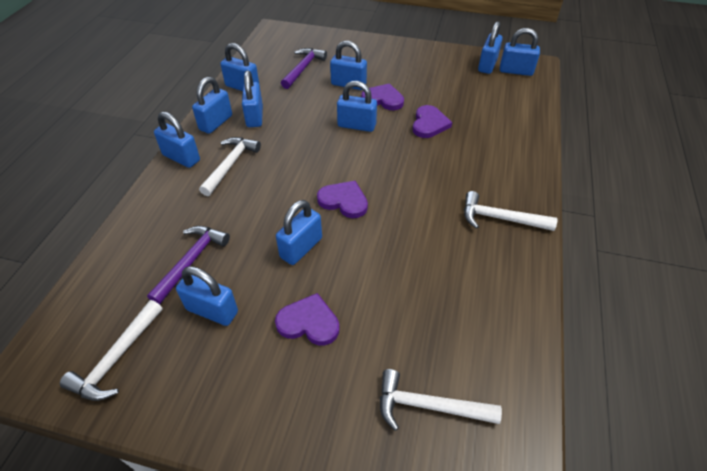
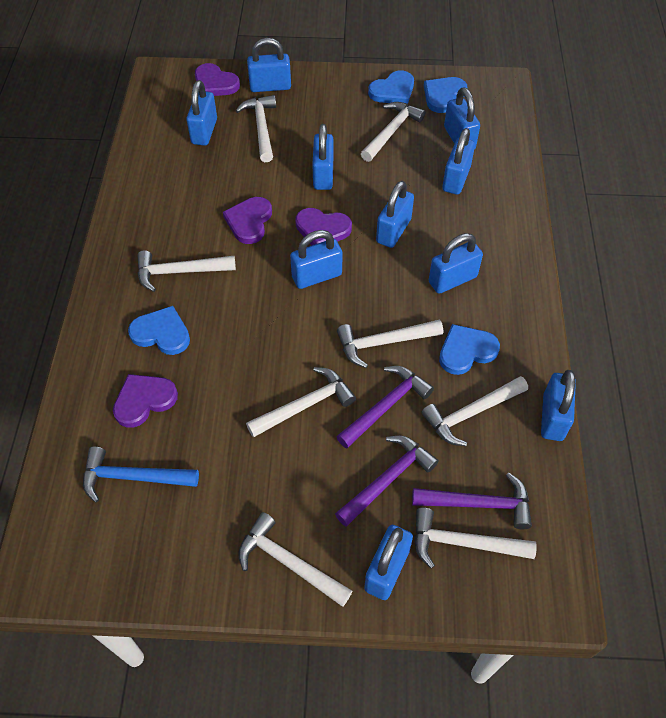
blue hammer: 0 -> 1
blue heart: 0 -> 4
purple hammer: 2 -> 3
white hammer: 4 -> 8

